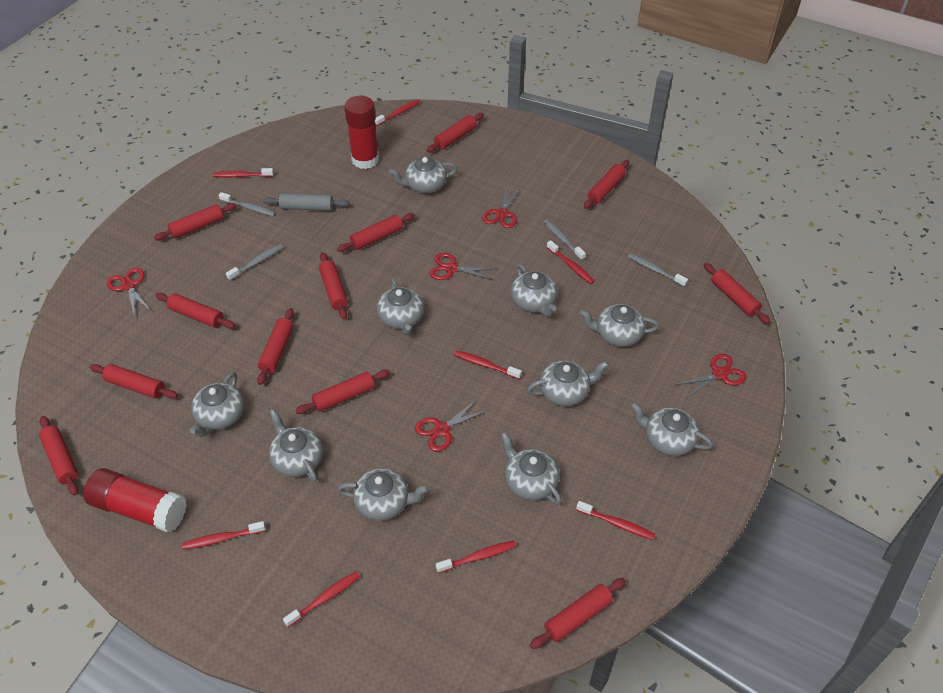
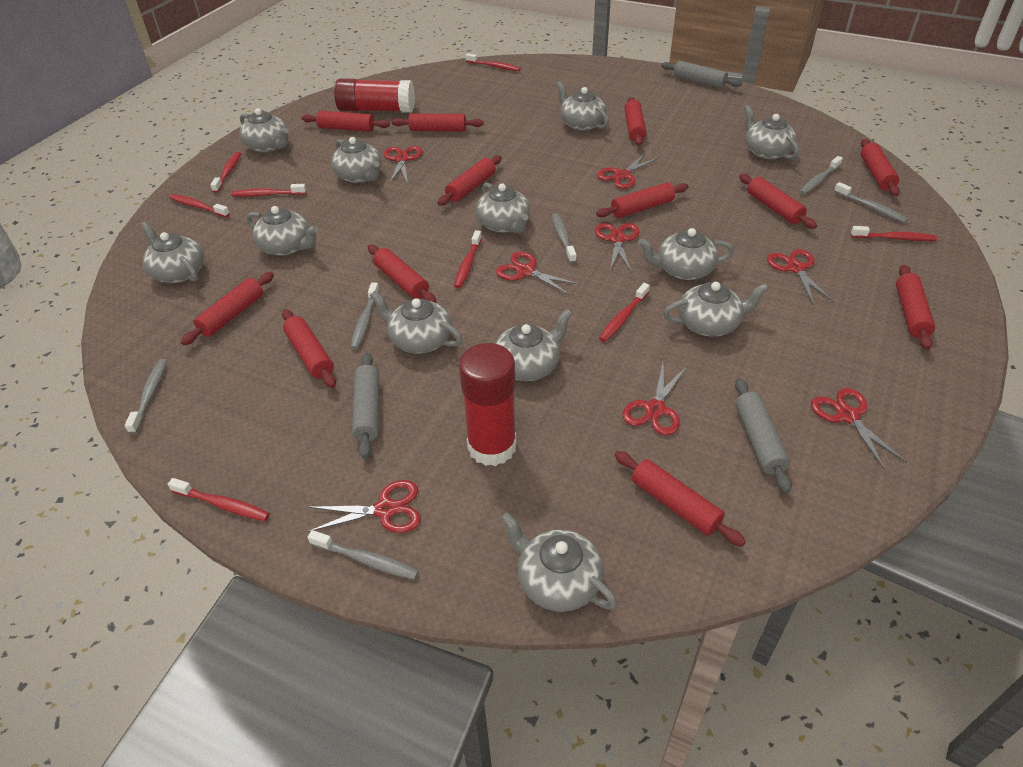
grey rolling pin: 1 -> 3
grey teapot: 10 -> 12
grey toothbrush: 4 -> 6
red scissors: 5 -> 8

